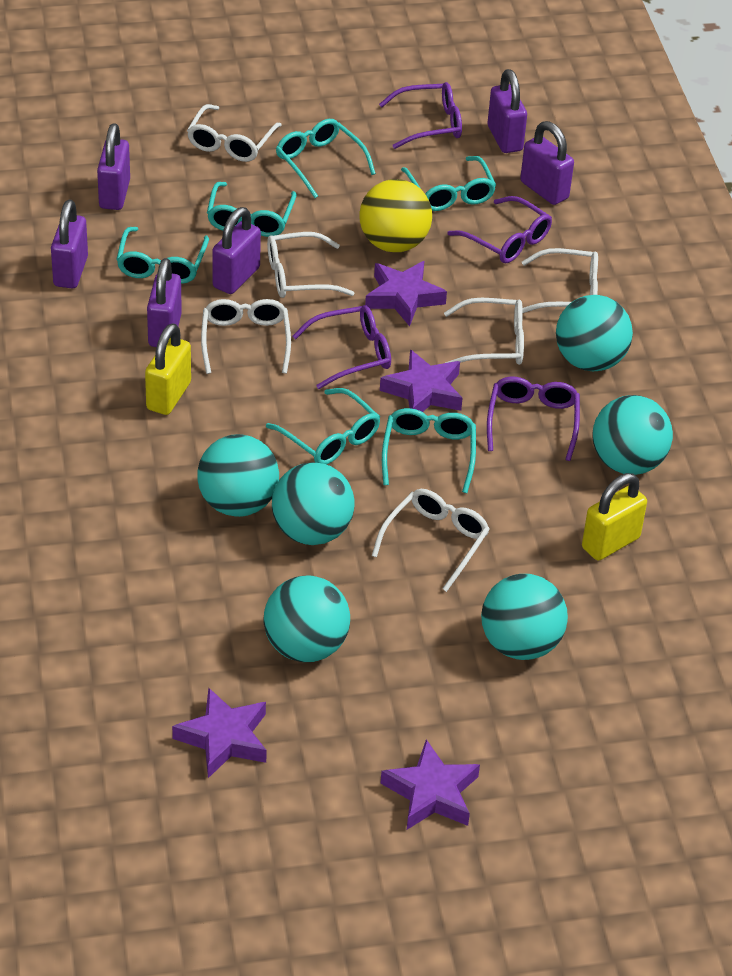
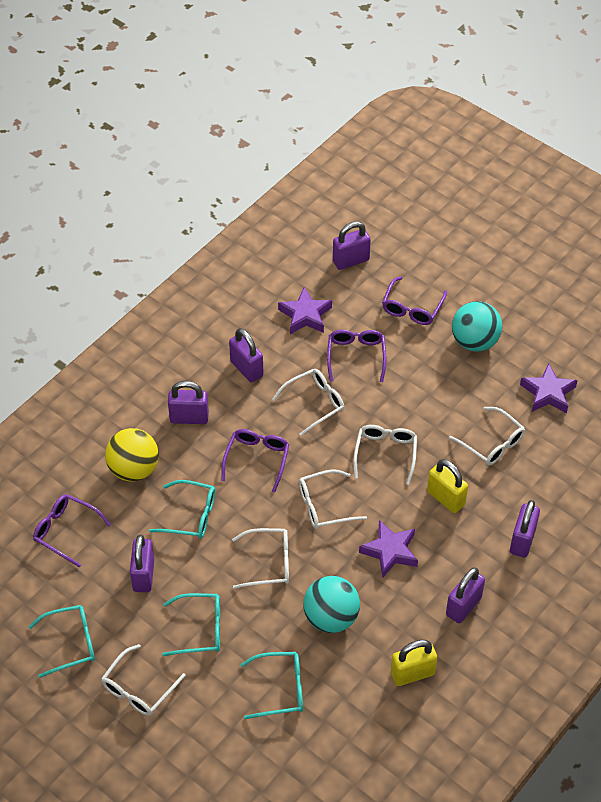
purple star: 4 -> 3
turquoise ball: 6 -> 2
turquoise glasses: 6 -> 4

